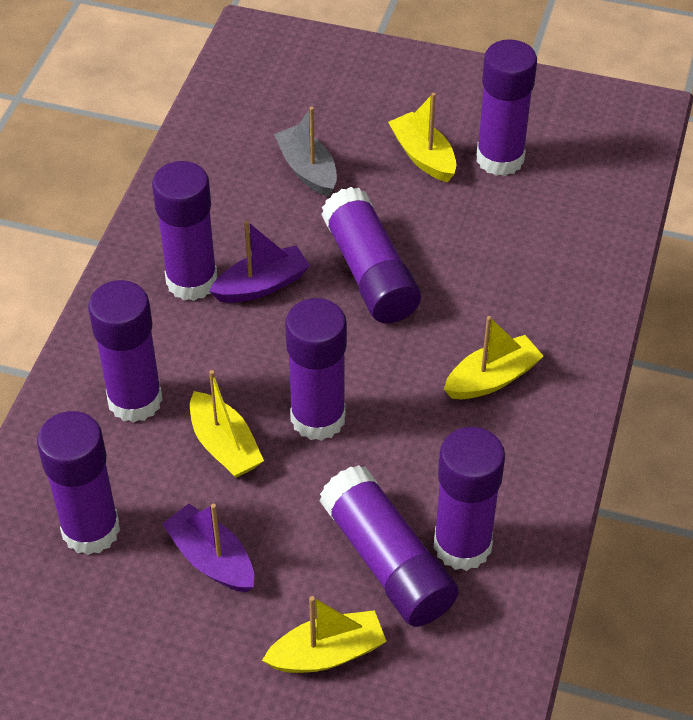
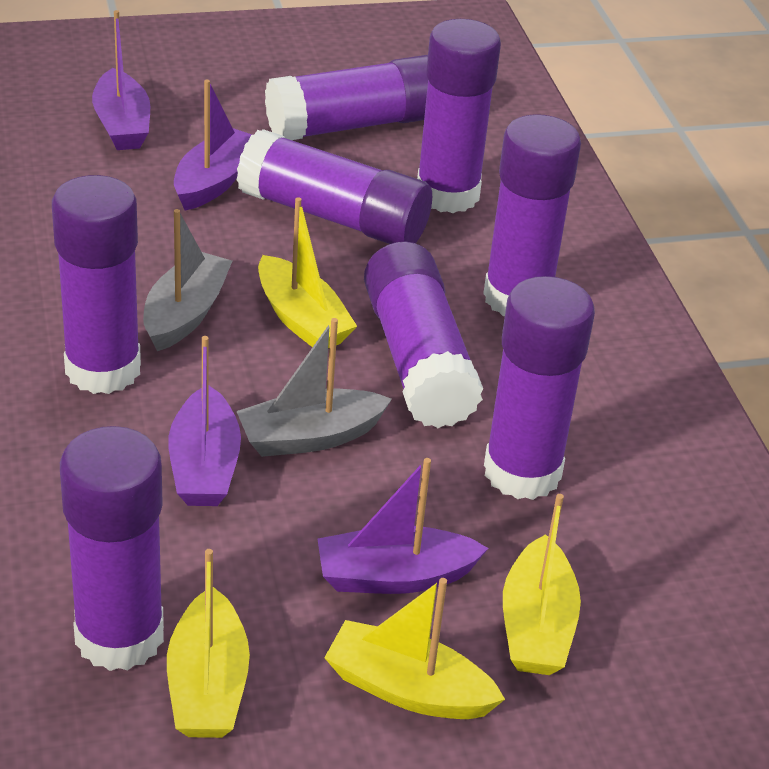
grey boat: 1 -> 2
purple boat: 2 -> 4

